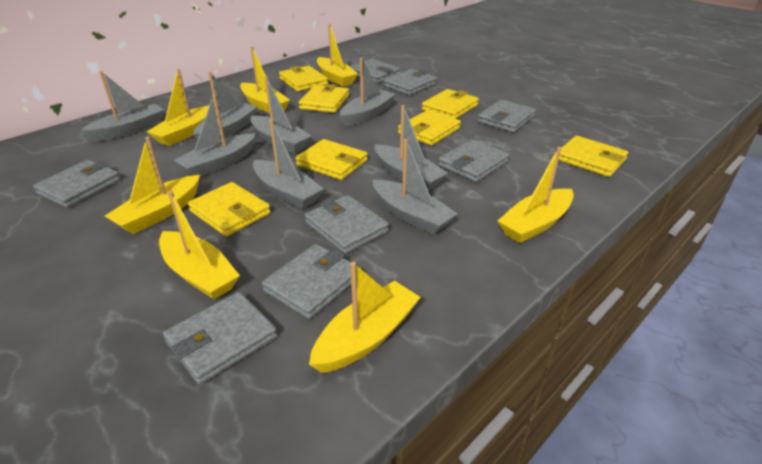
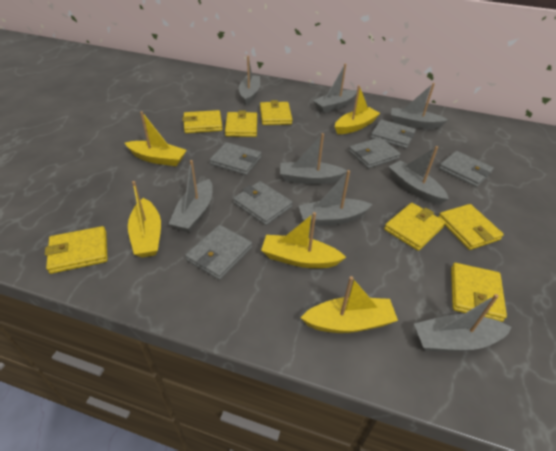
grey wallet: 8 -> 6
yellow boat: 7 -> 5

